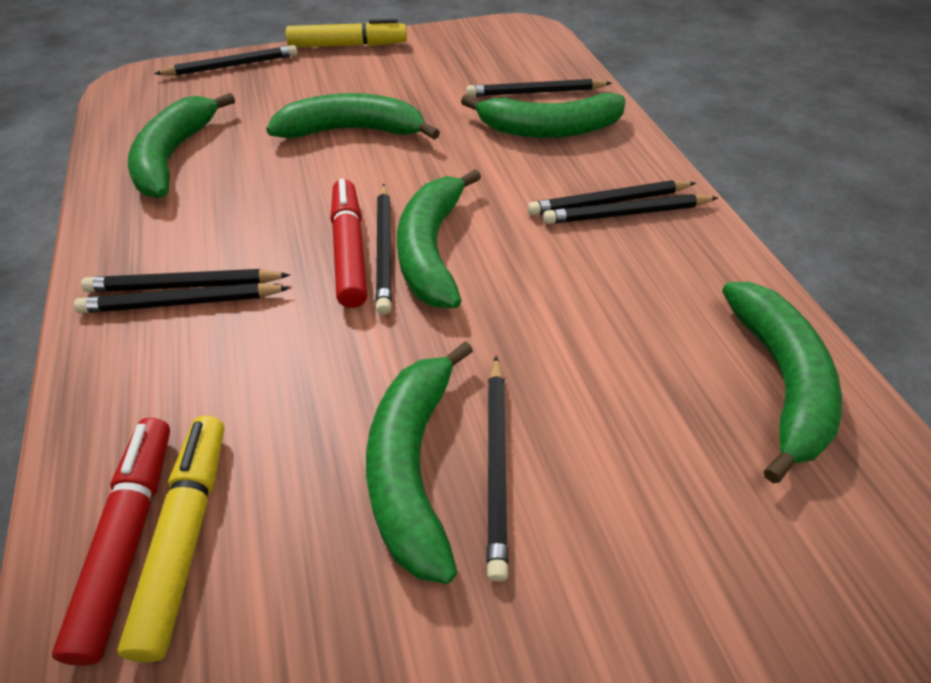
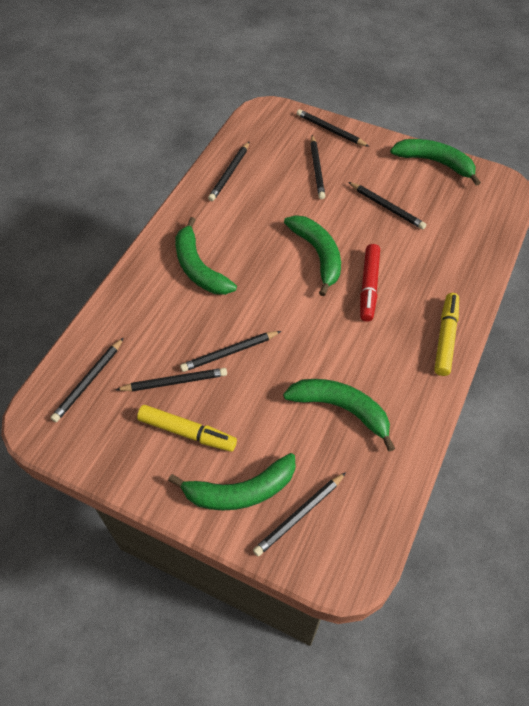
green banana: 6 -> 5
red marker: 2 -> 1

